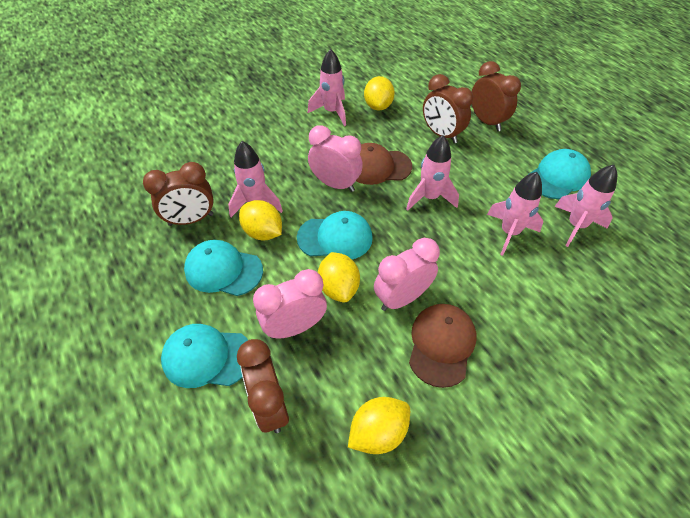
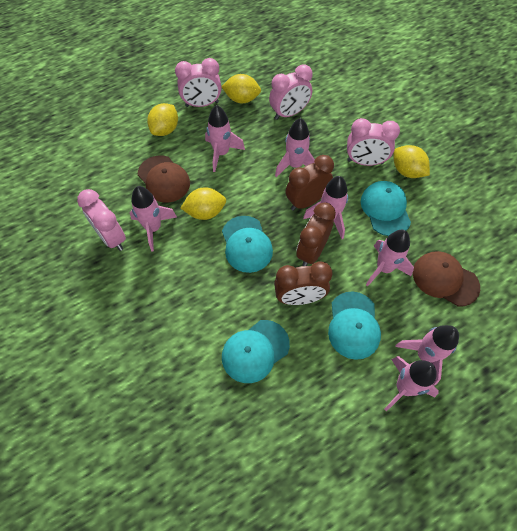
brown clock: 4 -> 3
pink clock: 3 -> 4
pink rocket: 5 -> 7

